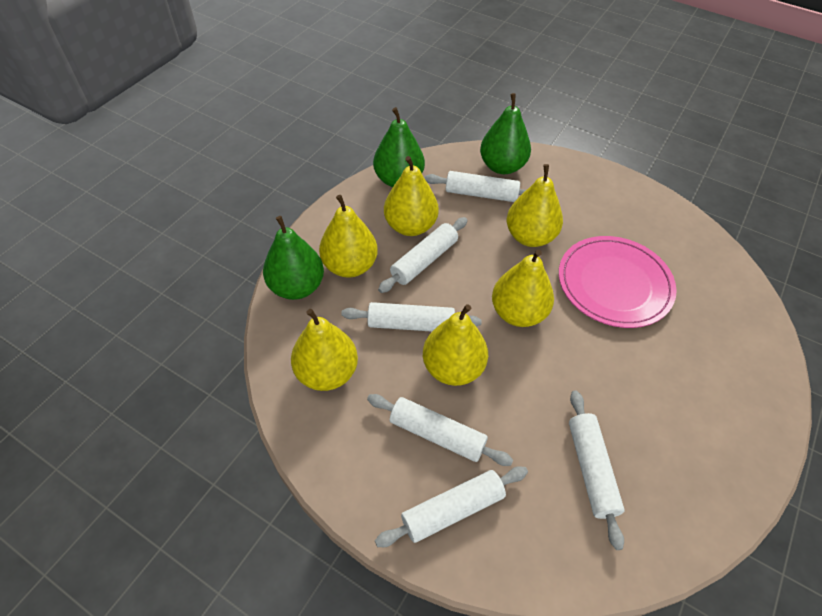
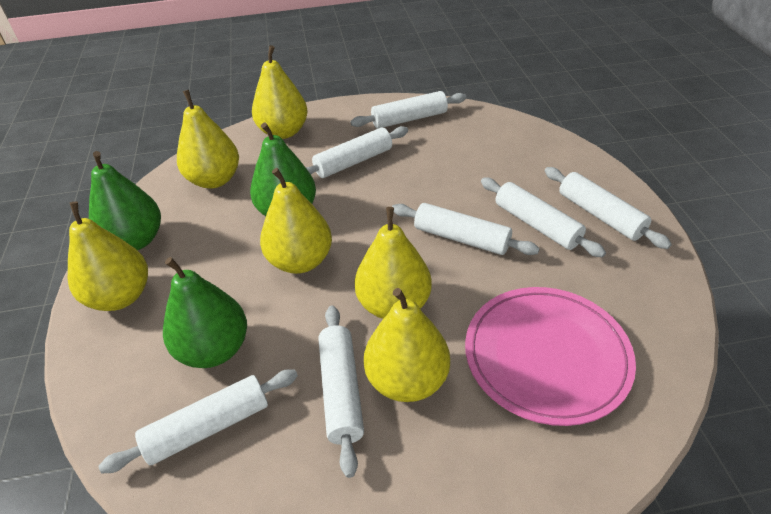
white rolling pin: 6 -> 7

